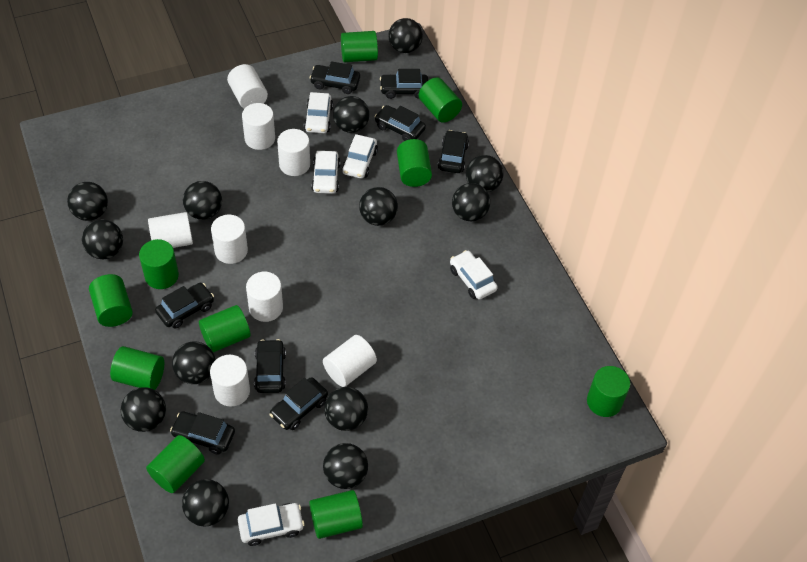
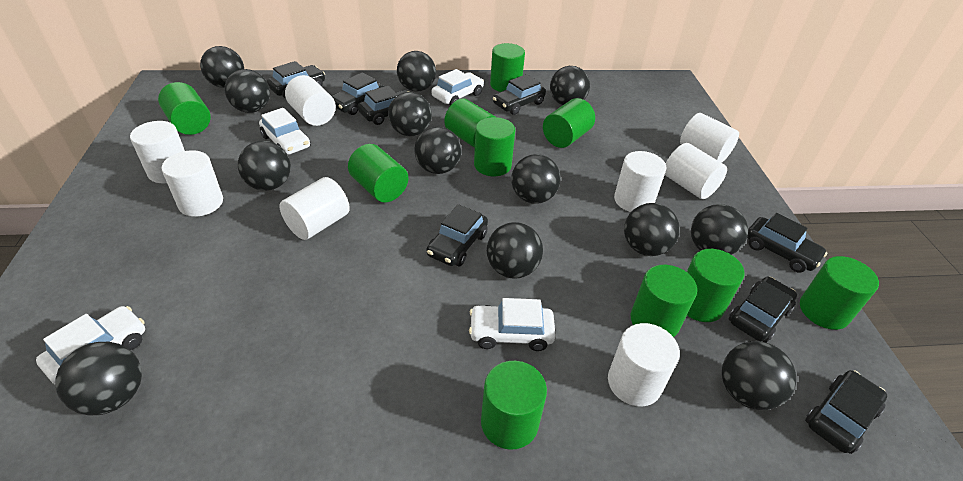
white car: 5 -> 4

